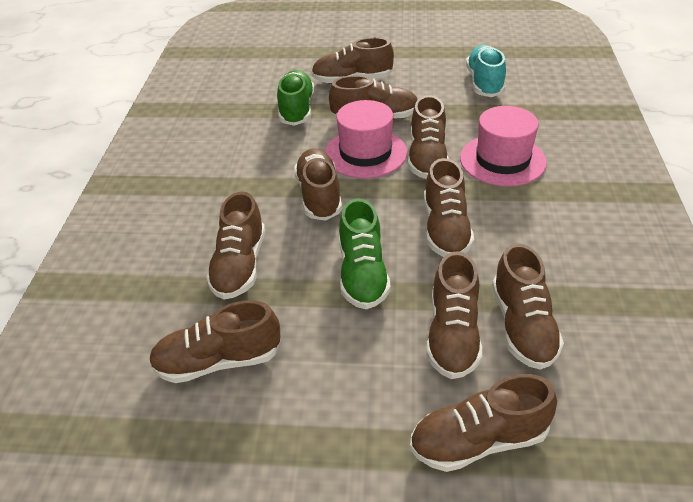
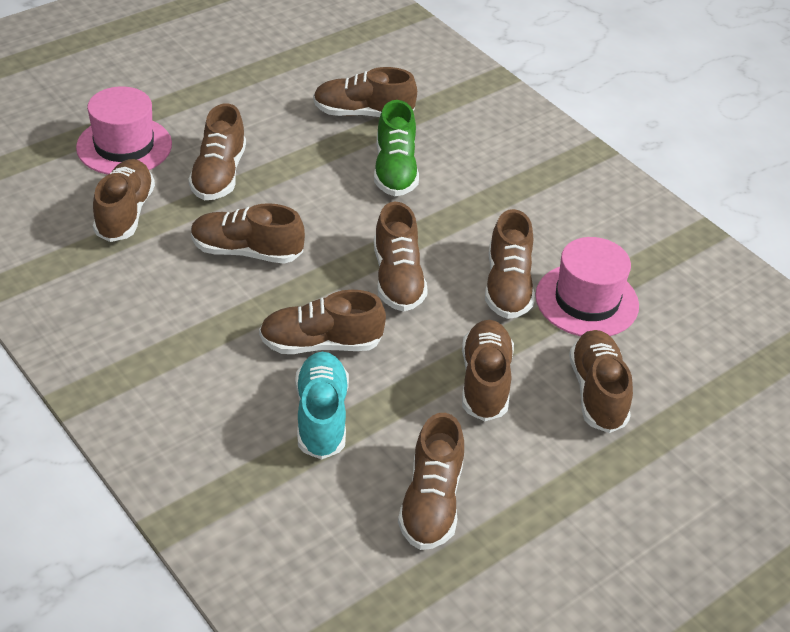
green shoe: 2 -> 1

